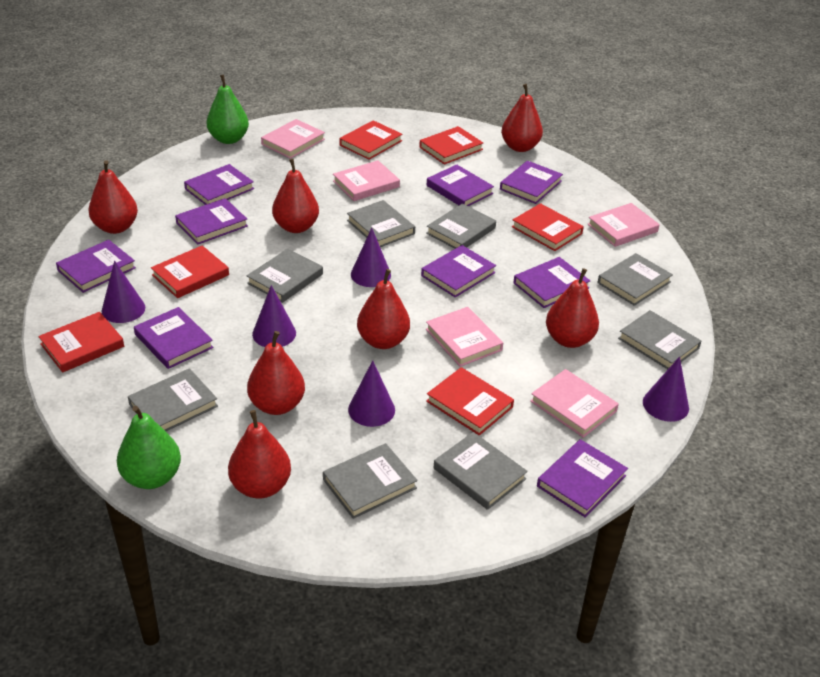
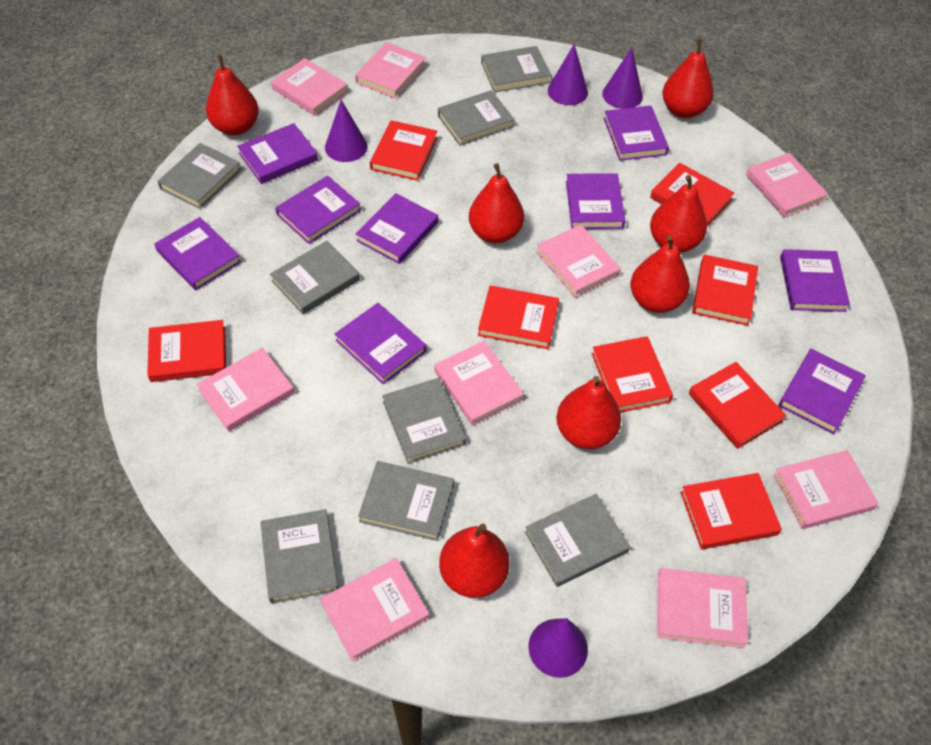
green pear: 2 -> 0
pink book: 5 -> 9
purple cone: 5 -> 4
red book: 6 -> 8

